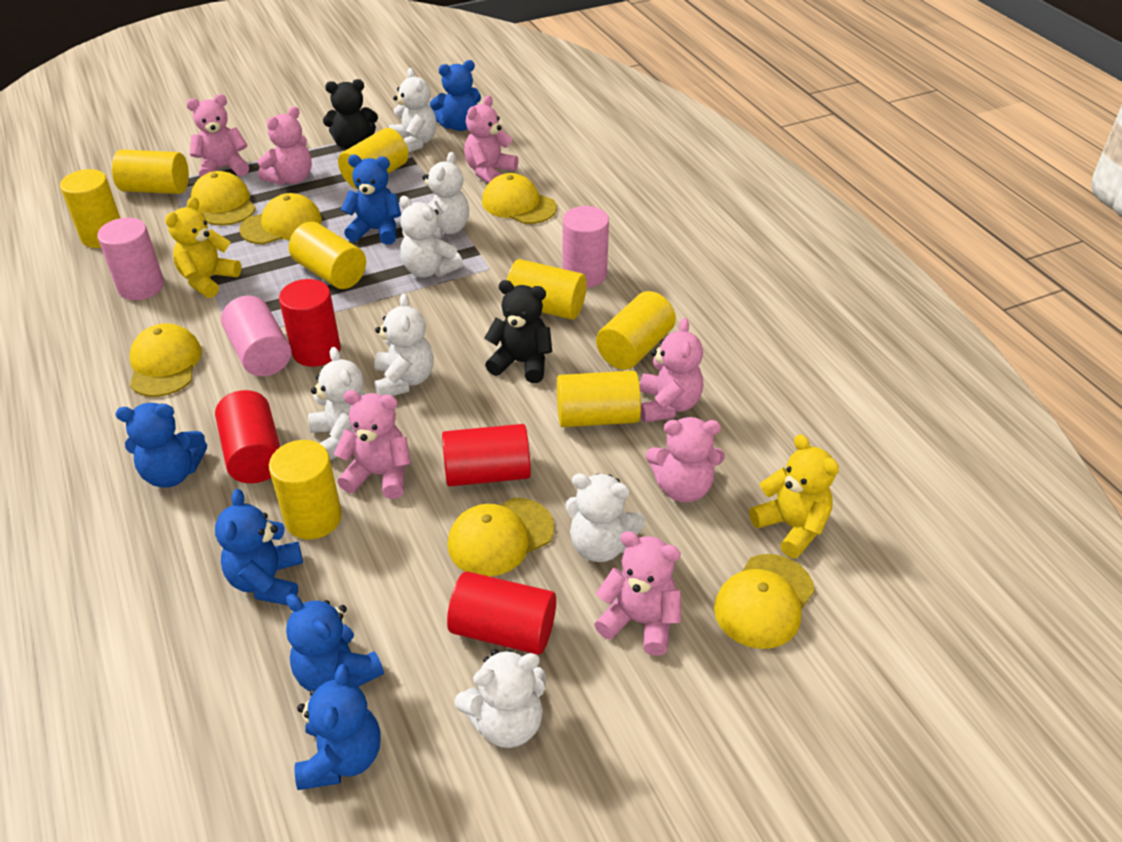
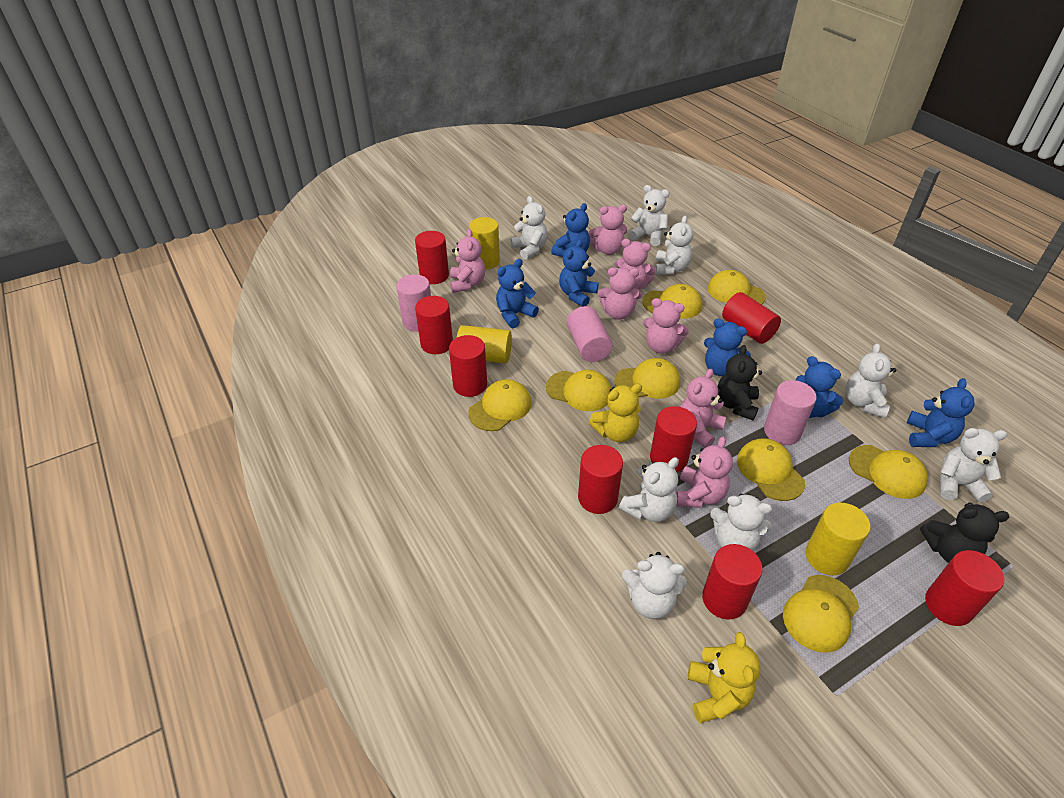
red cylinder: 4 -> 8
white teddy bear: 7 -> 8
yellow cap: 6 -> 8
yellow cylinder: 8 -> 3

